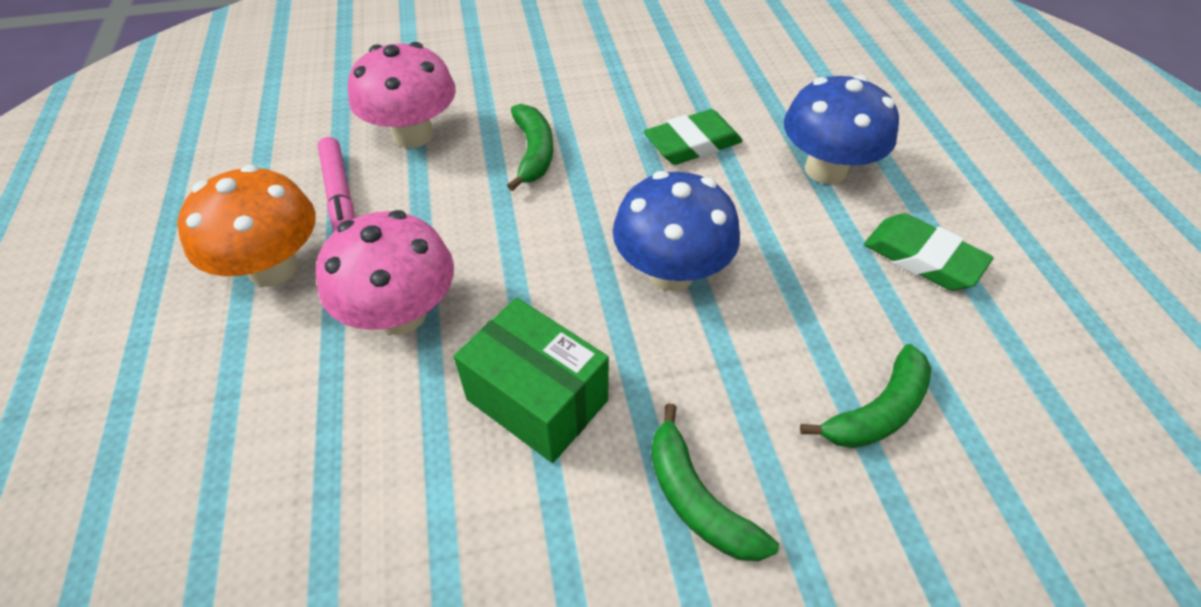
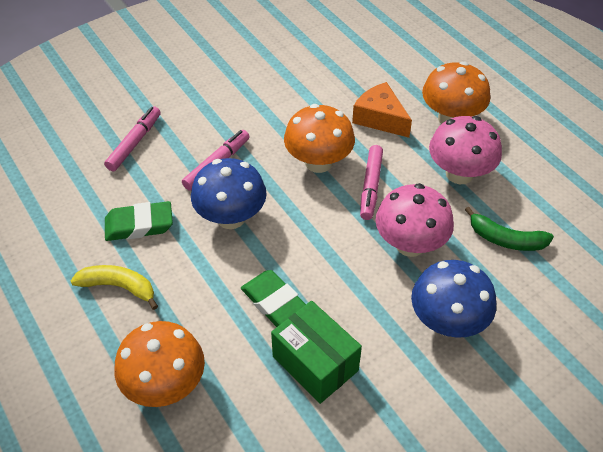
green banana: 3 -> 1
orange cheese: 0 -> 1
orange mushroom: 1 -> 3
pink marker: 1 -> 3
yellow banana: 0 -> 1

